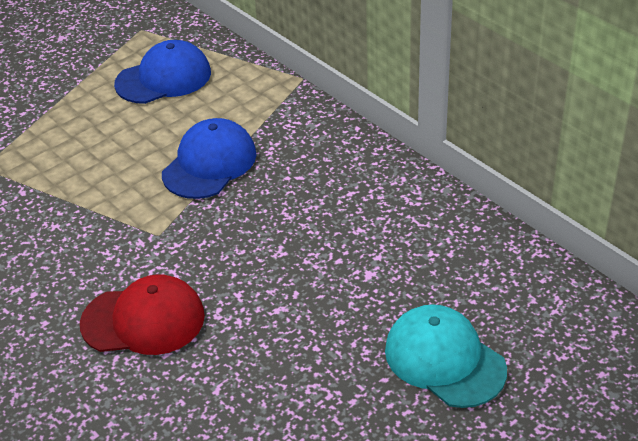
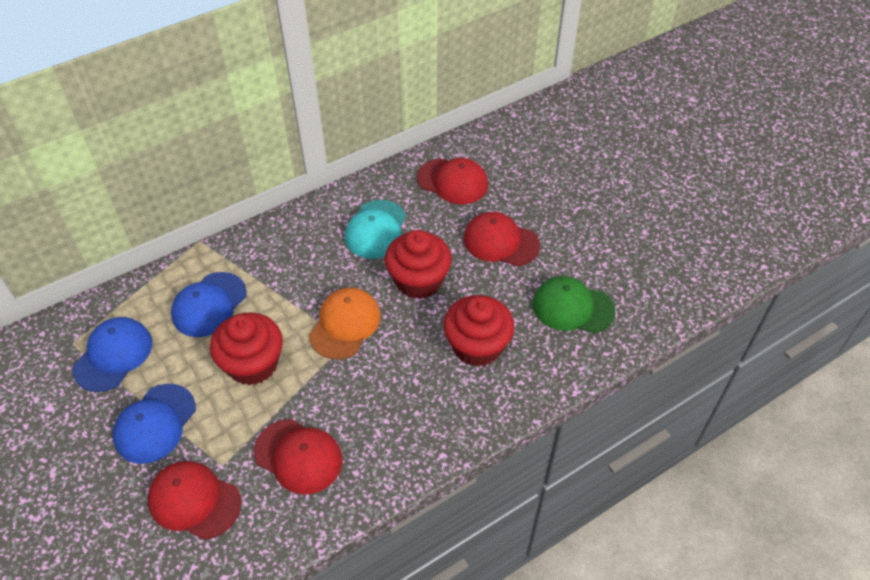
blue cap: 2 -> 3
green cap: 0 -> 1
orange cap: 0 -> 1
red cap: 1 -> 4
red cupcake: 0 -> 3

